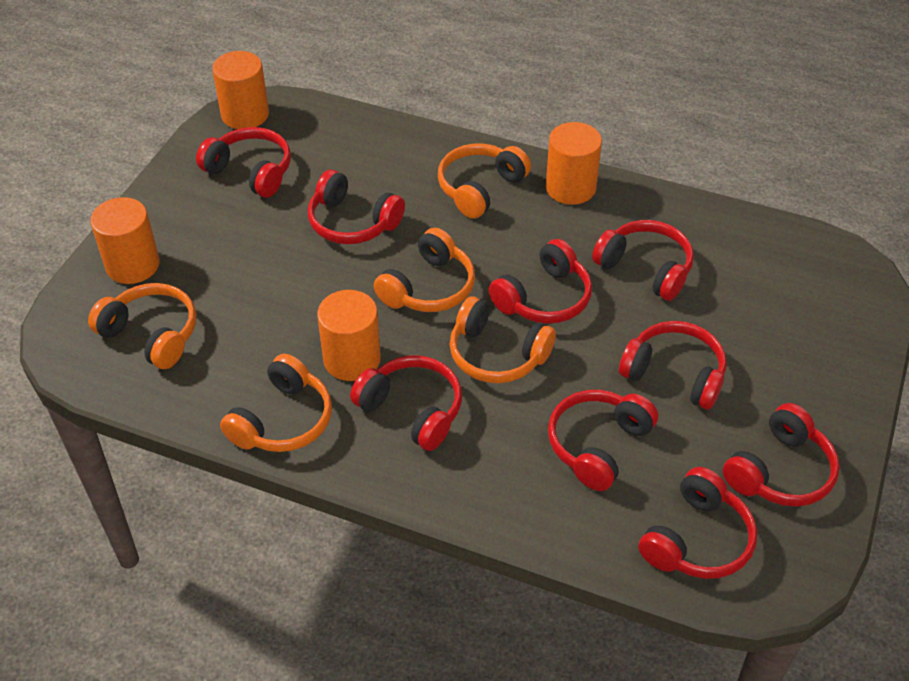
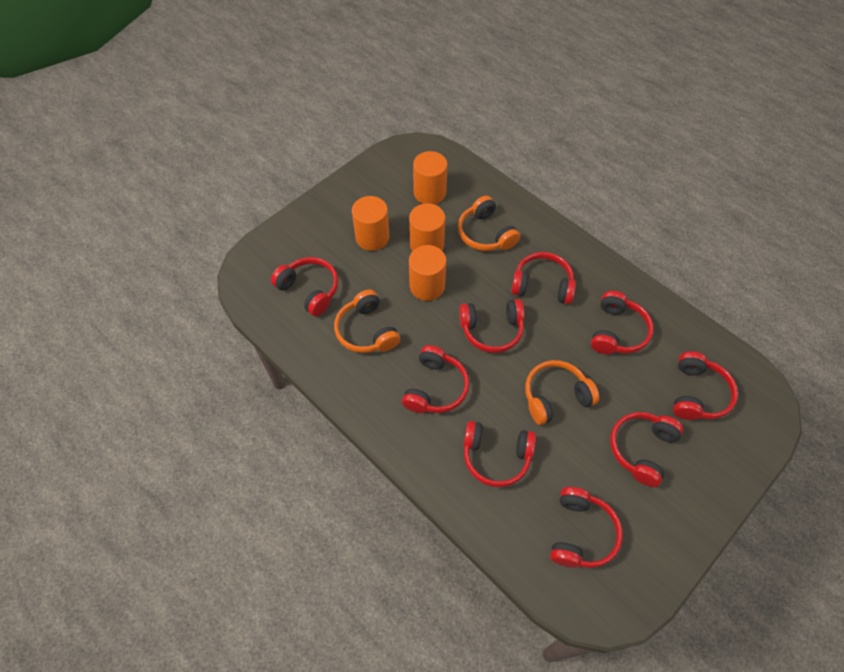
orange headphones: 5 -> 3

